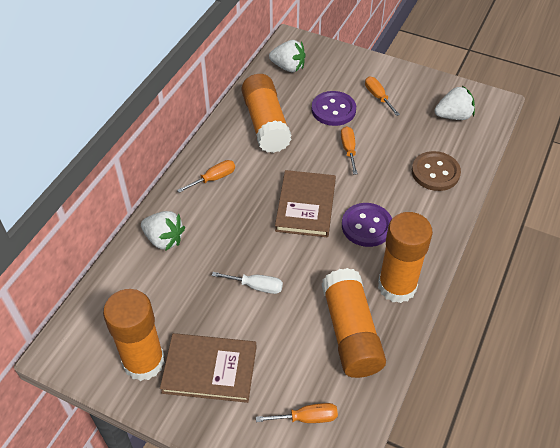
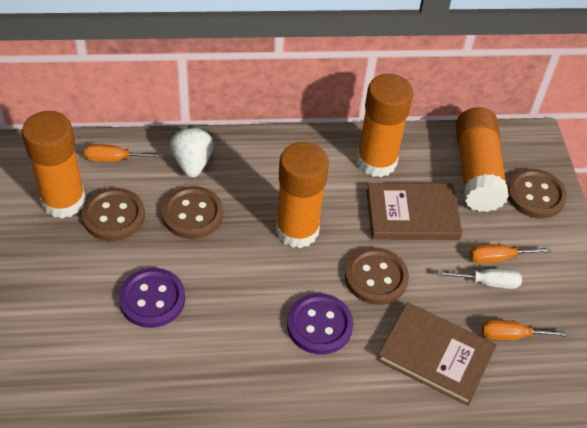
brown button: 1 -> 4
orange screwdriver: 4 -> 3
white strawberry: 3 -> 1

